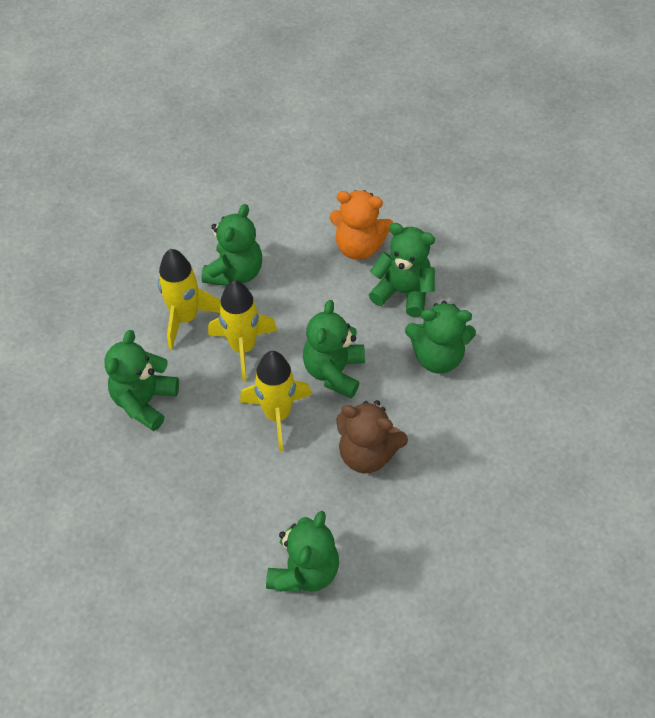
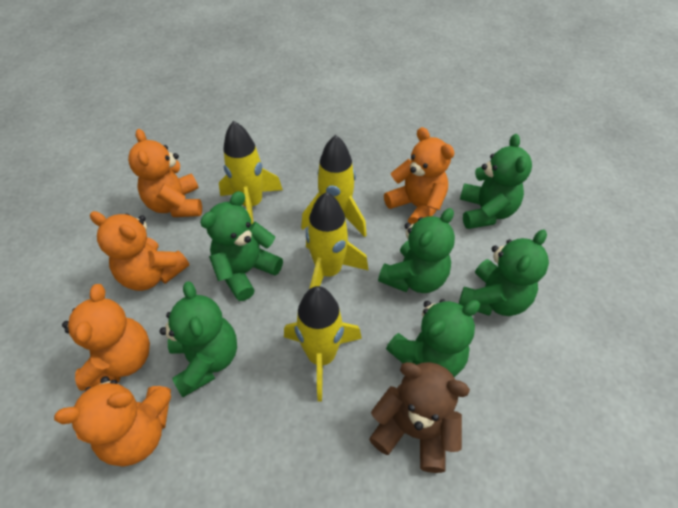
orange teddy bear: 1 -> 5
yellow rocket: 3 -> 4

